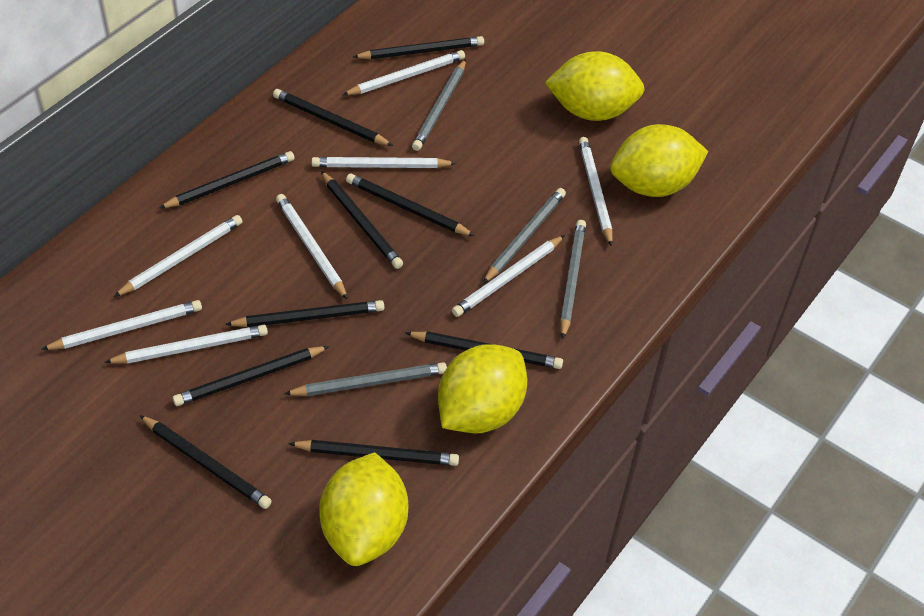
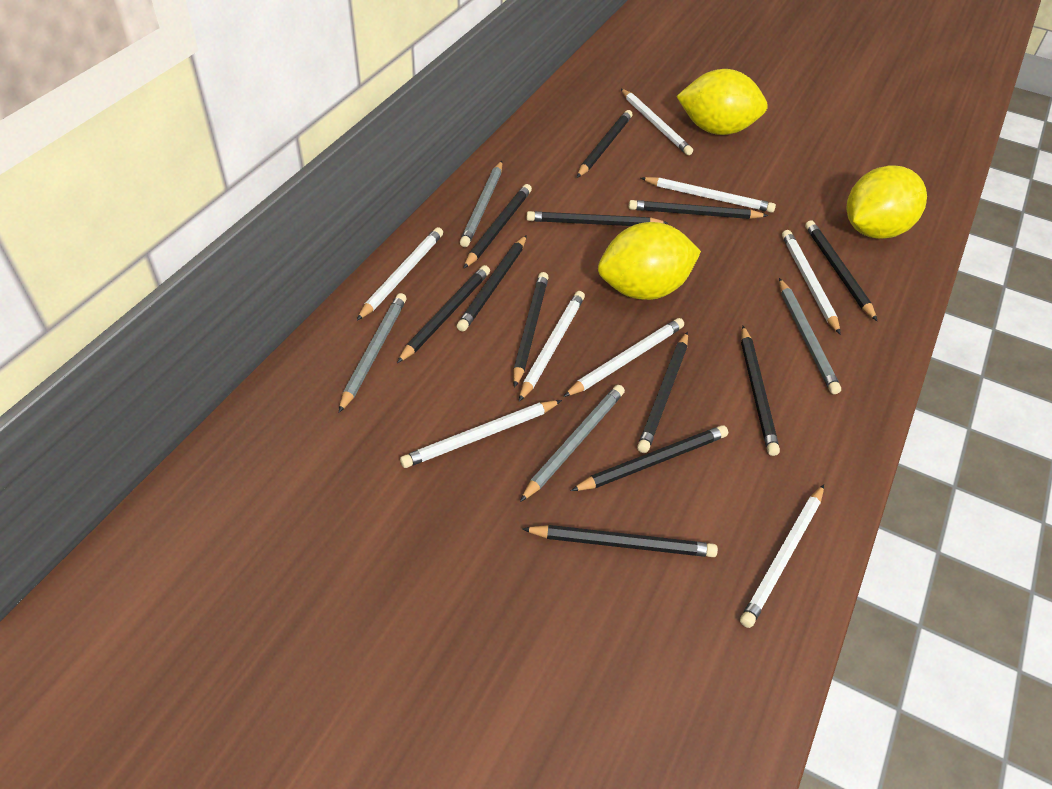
black pencil: 10 -> 12
yellow lemon: 4 -> 3

